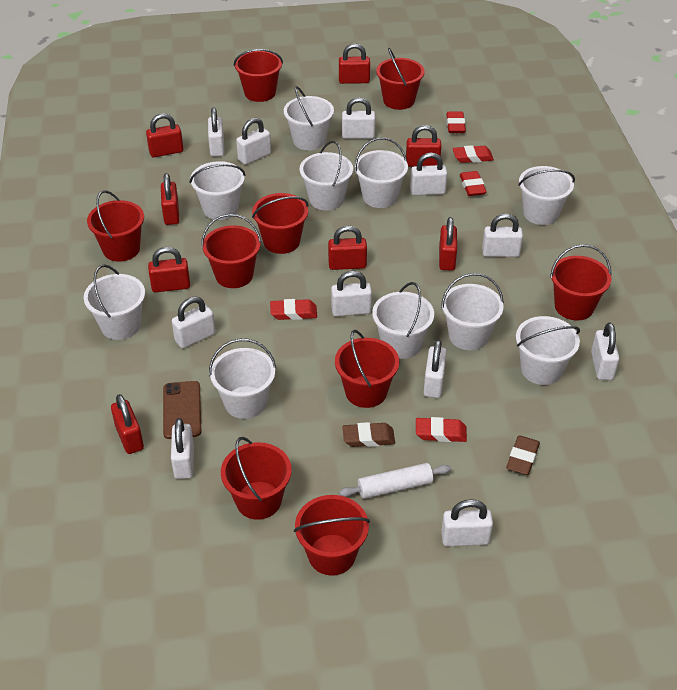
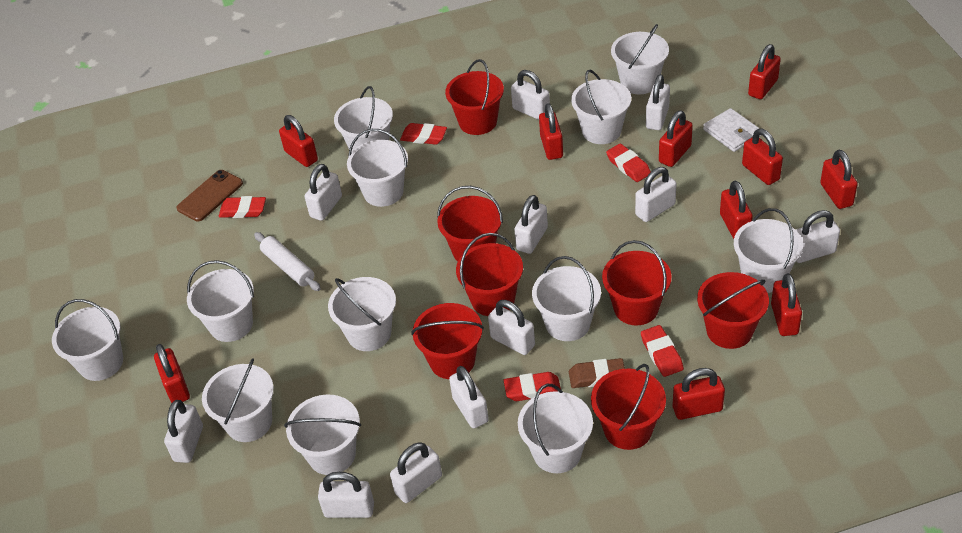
brown eraser: 2 -> 1
red bucket: 9 -> 7
red padlock: 8 -> 10
white bucket: 10 -> 12
white wallet: 0 -> 1

